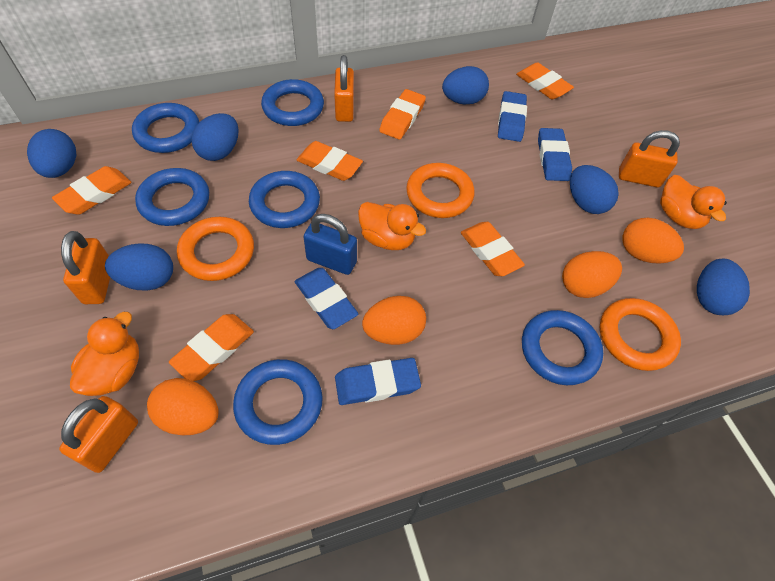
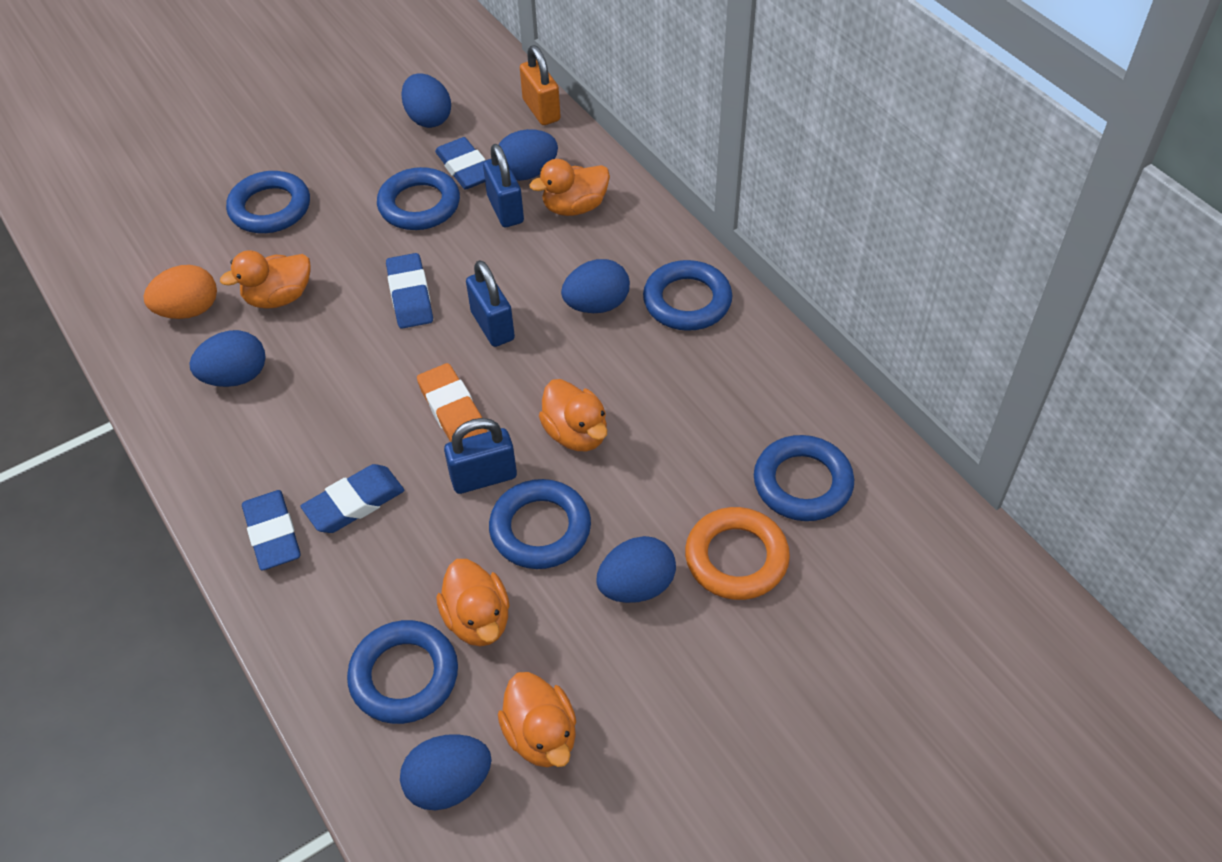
blue padlock: 1 -> 3
orange duck: 3 -> 5
orange egg: 4 -> 1
orange eraser: 6 -> 1
orange padlock: 4 -> 1
orange ring: 3 -> 1

